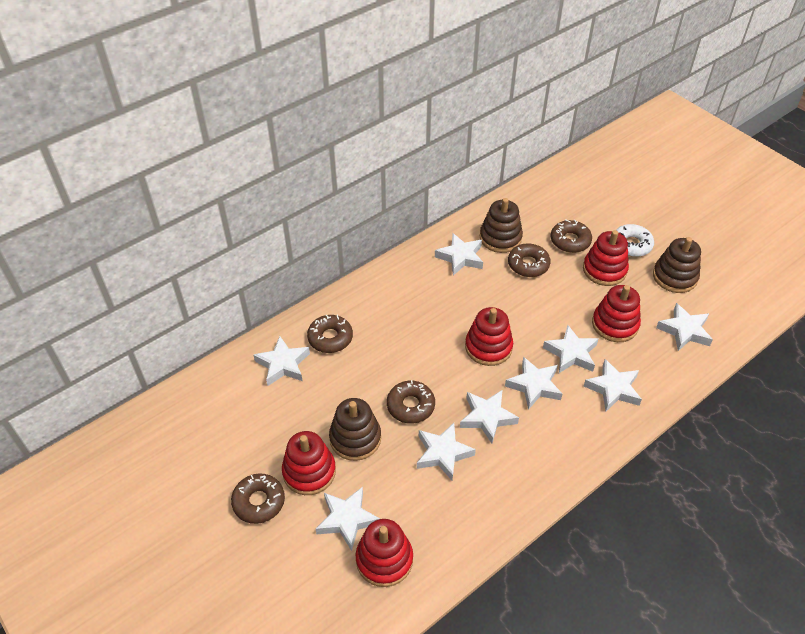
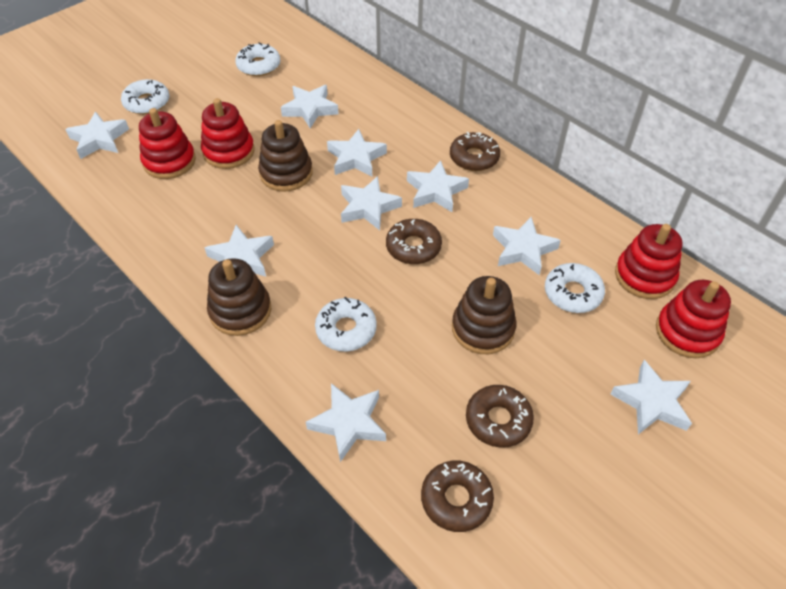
brown donut: 5 -> 4
red stacking toy: 5 -> 4
white donut: 1 -> 4

